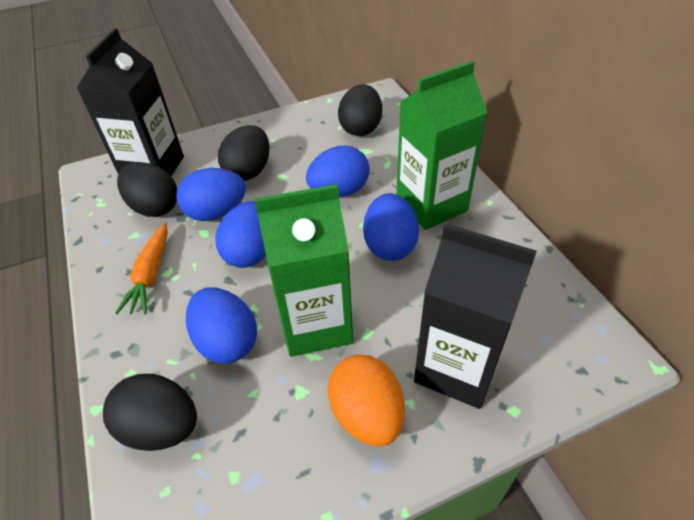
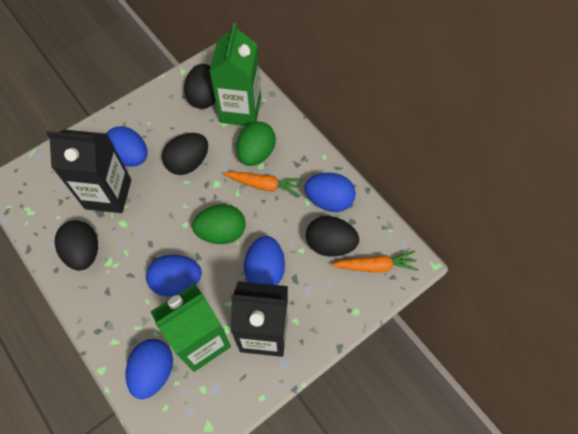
green egg: 0 -> 2
orange carrot: 1 -> 2
orange egg: 1 -> 0

